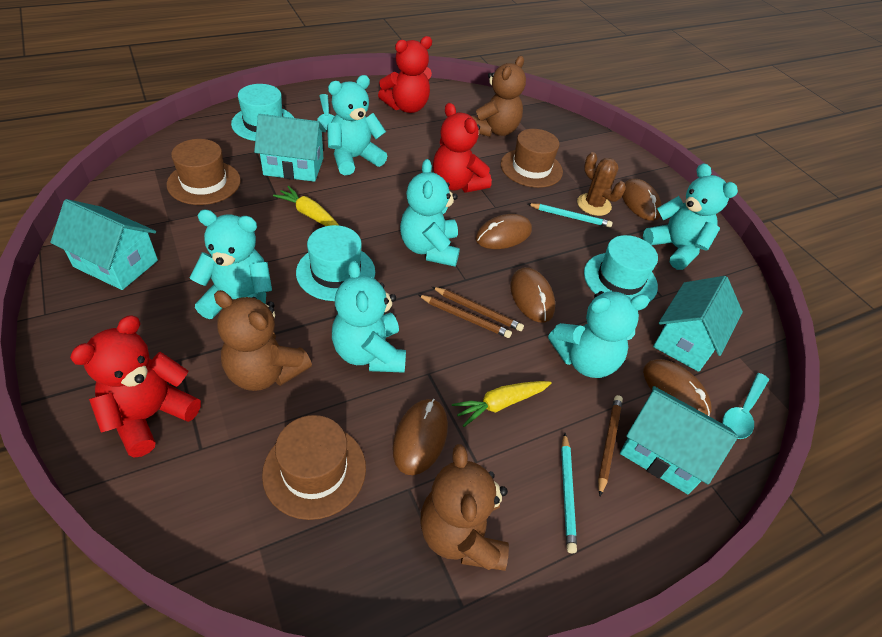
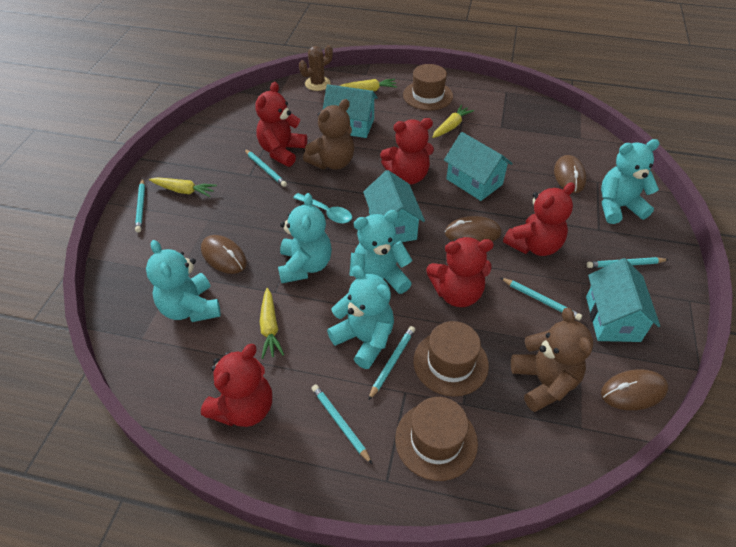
brown mouse: 5 -> 4
brown pencil: 3 -> 0
brown teddy bear: 3 -> 2
red teddy bear: 3 -> 5
turquoise hat: 3 -> 0
turquoise pencil: 2 -> 6
turquoise spoon: 2 -> 1
turquoise teddy bear: 6 -> 5
yellow carrot: 2 -> 4

